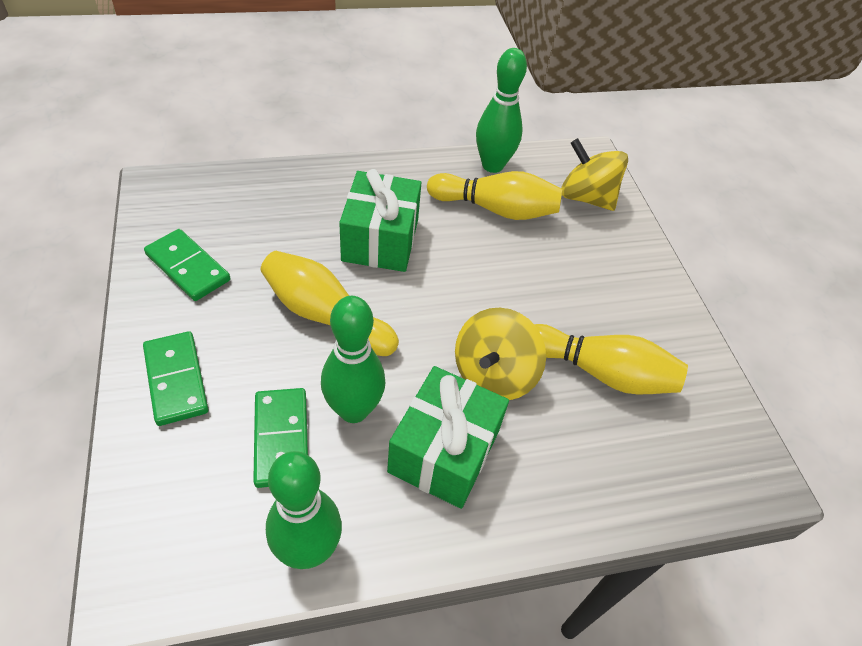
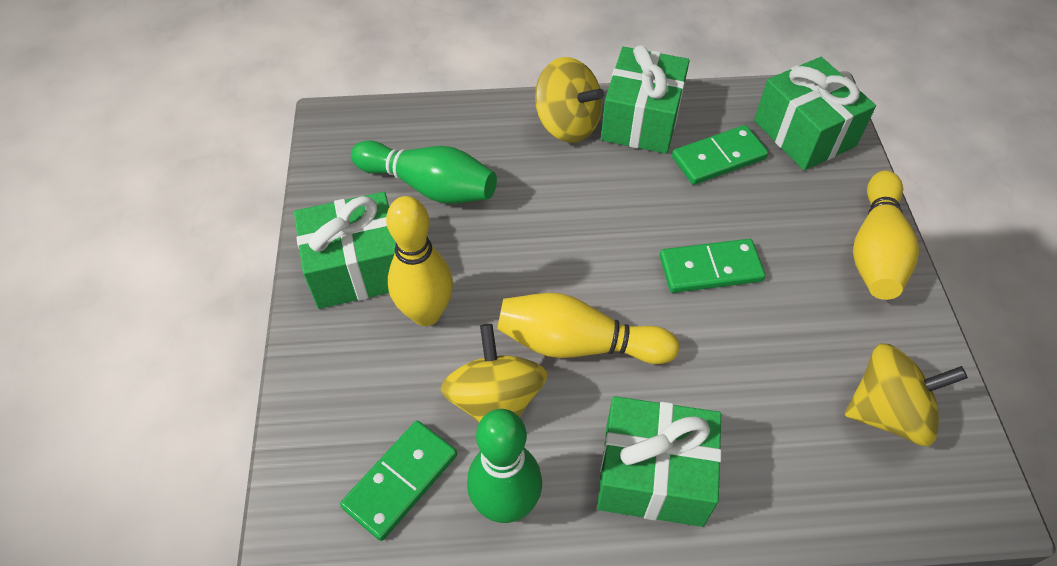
green bowling pin: 3 -> 2
green gift: 2 -> 4
yellow spinning top: 2 -> 3

